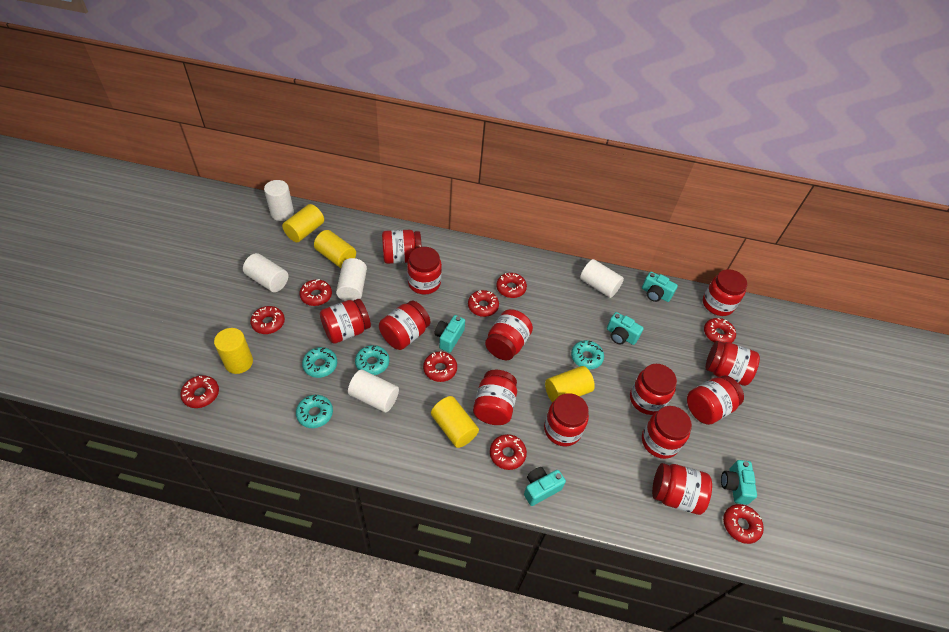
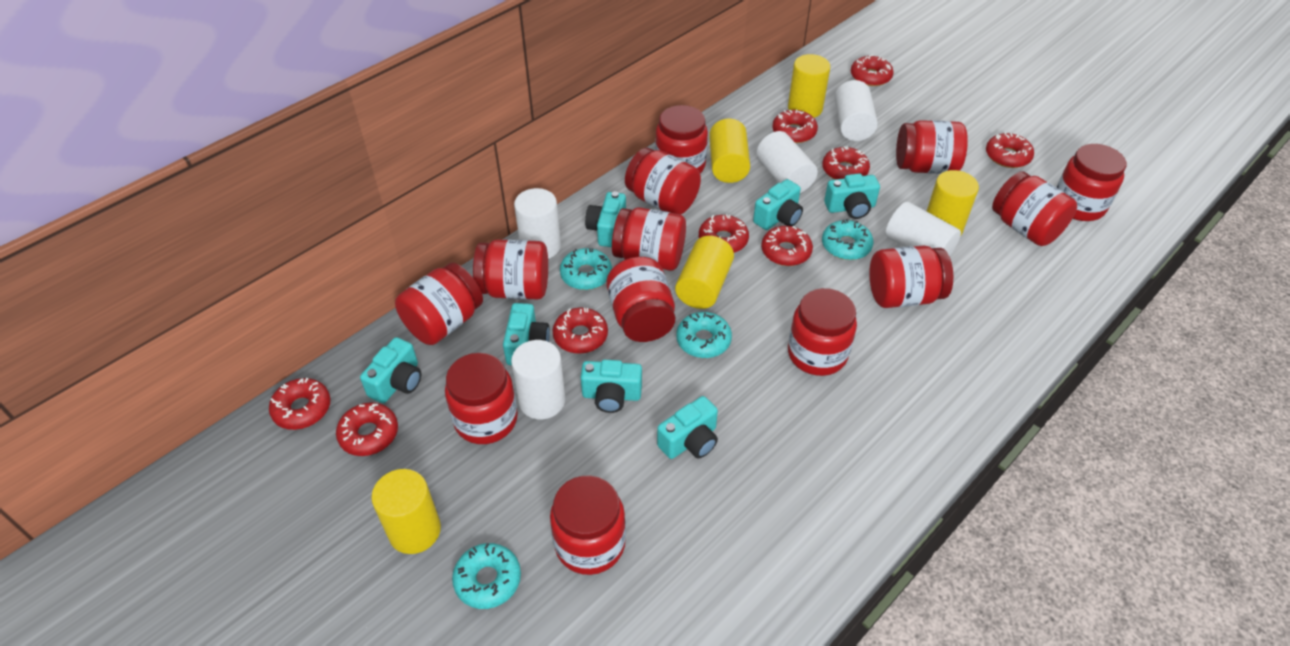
turquoise camera: 5 -> 7

